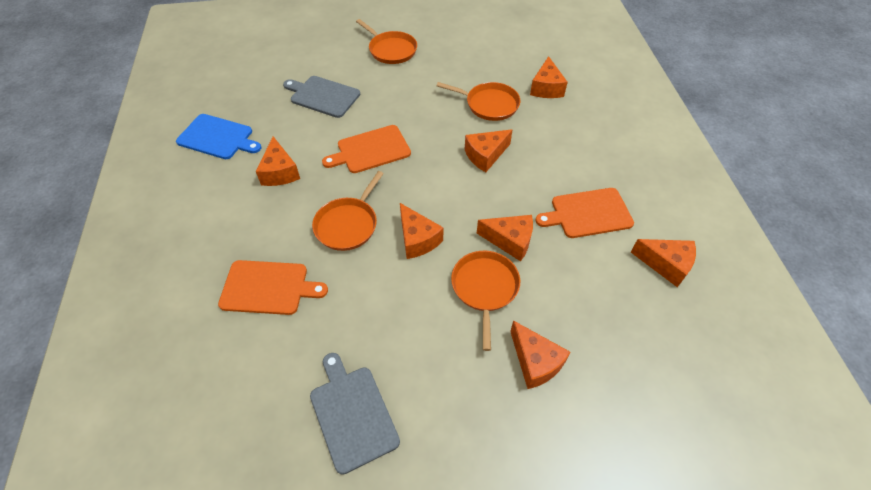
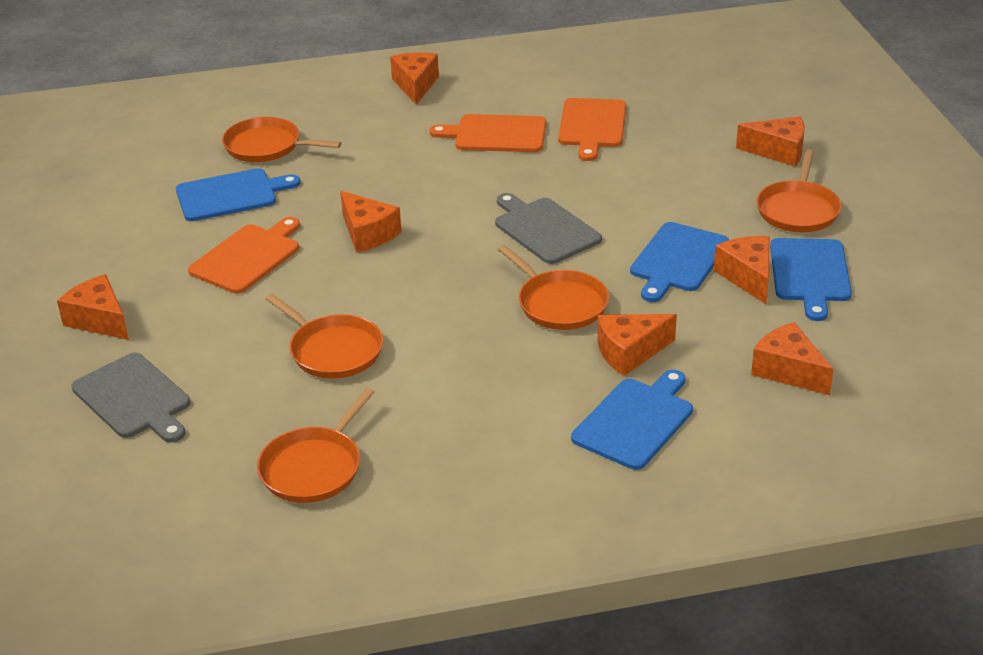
blue cutting board: 1 -> 4
orange pan: 4 -> 5

